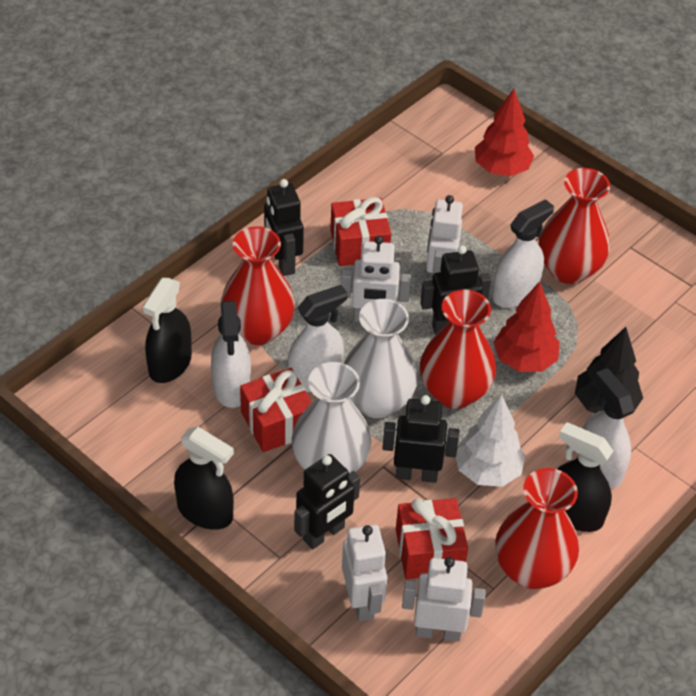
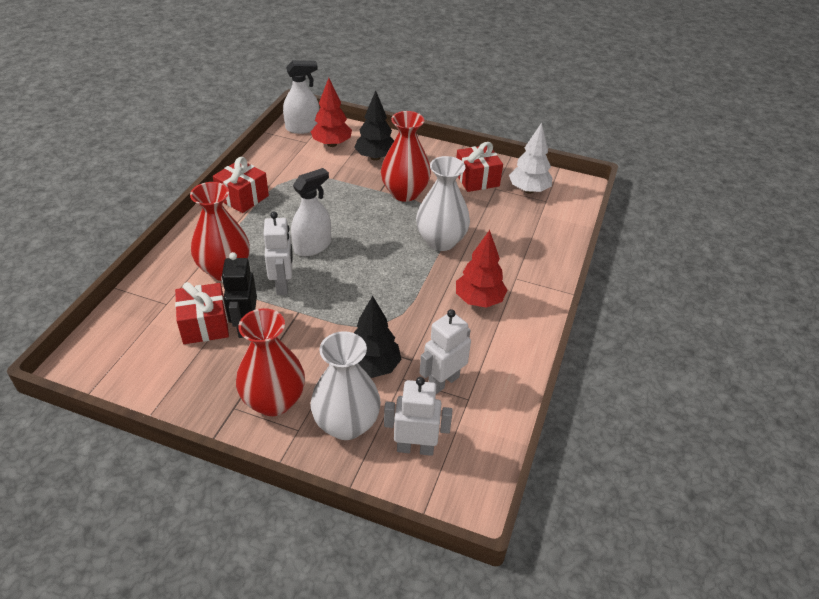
black robot: 4 -> 1
black spray bottle: 3 -> 0
black tree: 1 -> 2
red vase: 4 -> 3
white robot: 4 -> 3
white spray bottle: 4 -> 2

